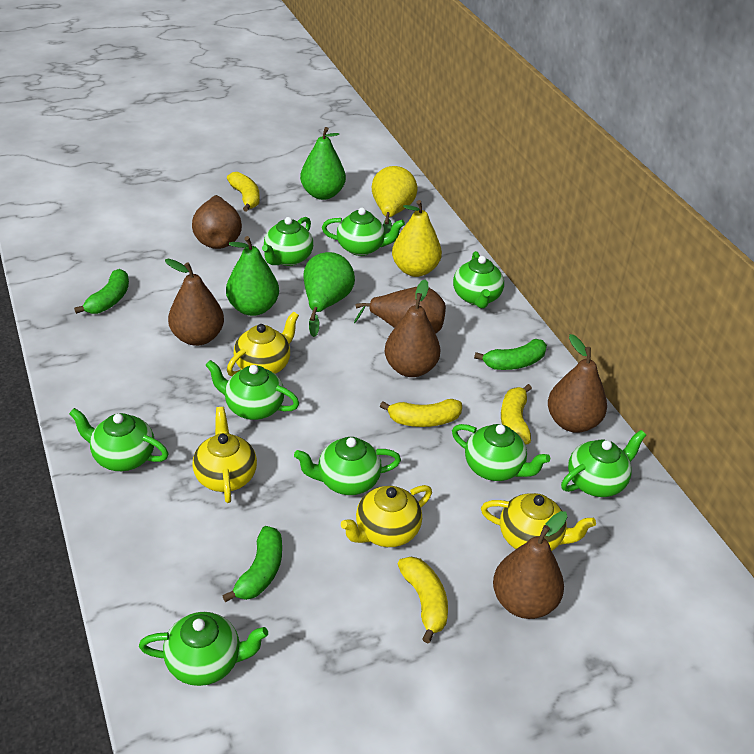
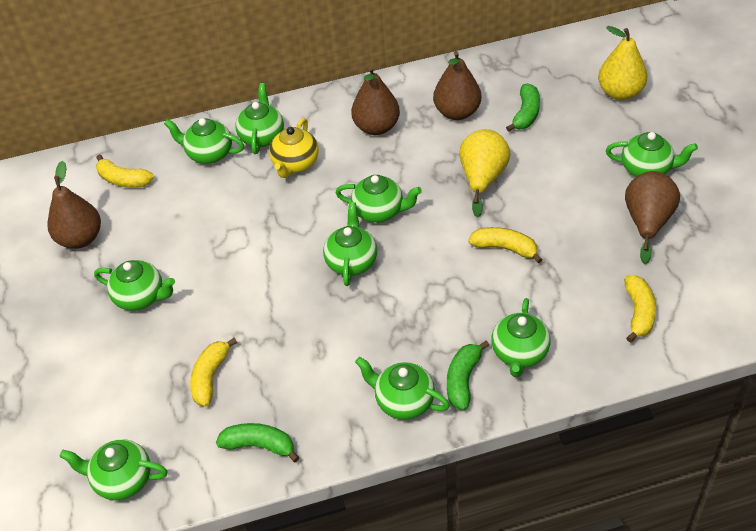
brown pear: 6 -> 4
green pear: 3 -> 0
yellow teapot: 4 -> 1

